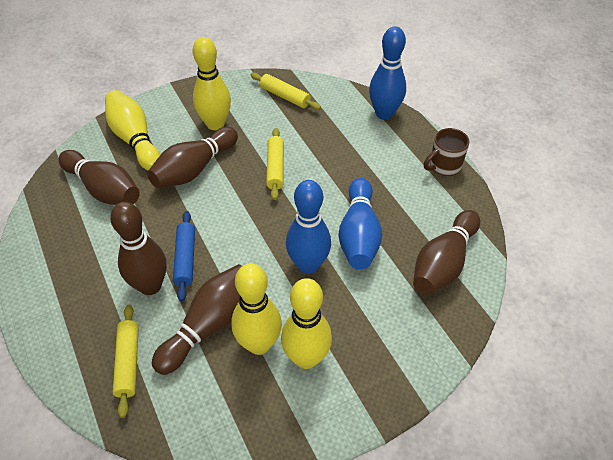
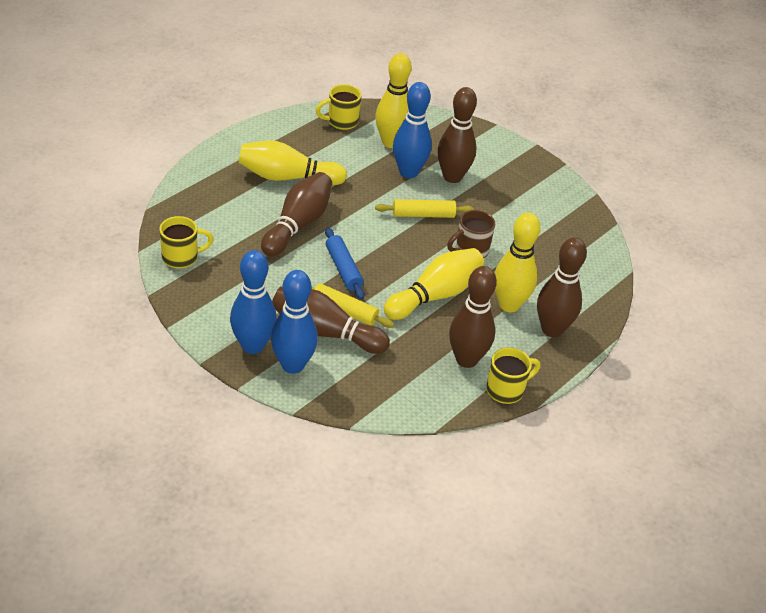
yellow mug: 0 -> 3
yellow rolling pin: 3 -> 2

